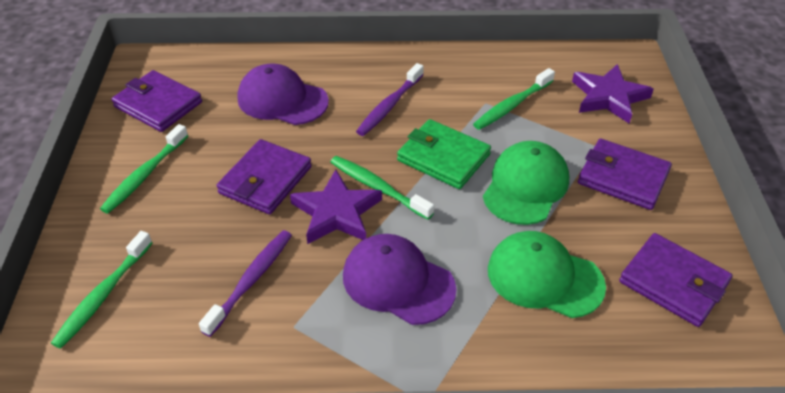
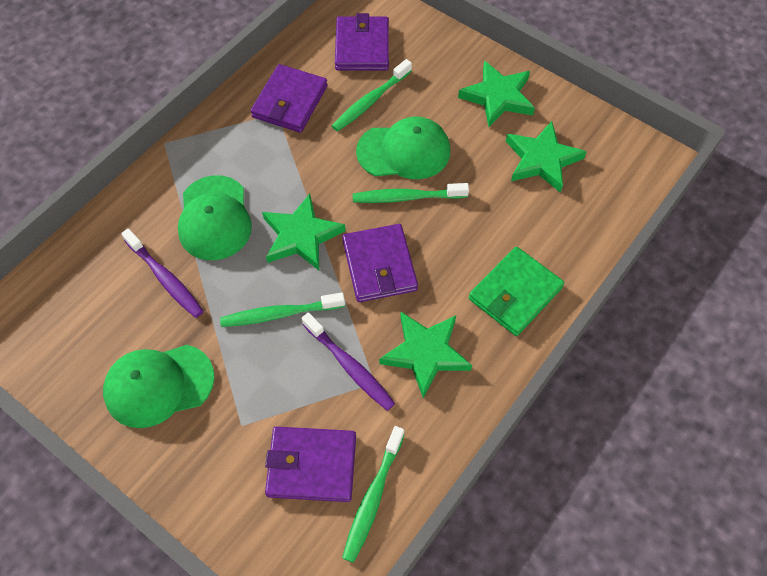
green cap: 2 -> 3
green star: 0 -> 4
purple cap: 2 -> 0
purple star: 2 -> 0

